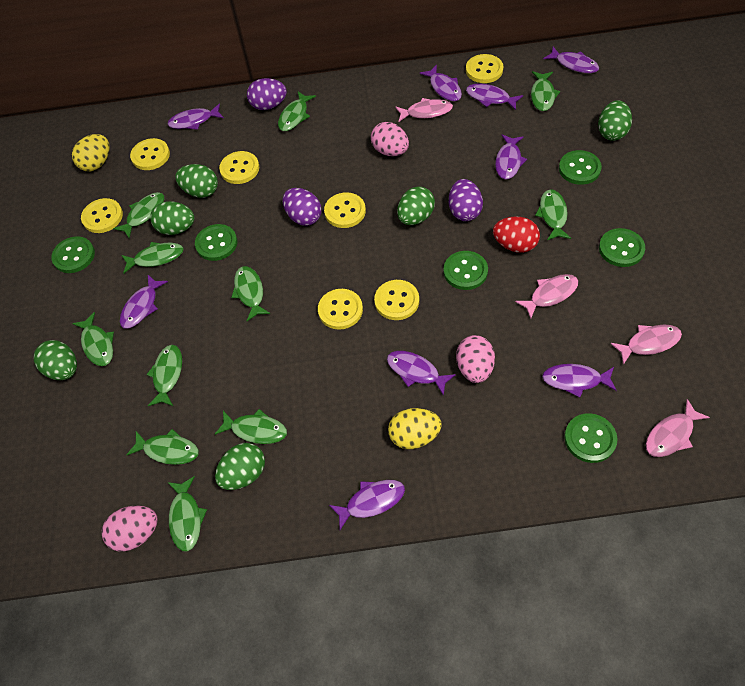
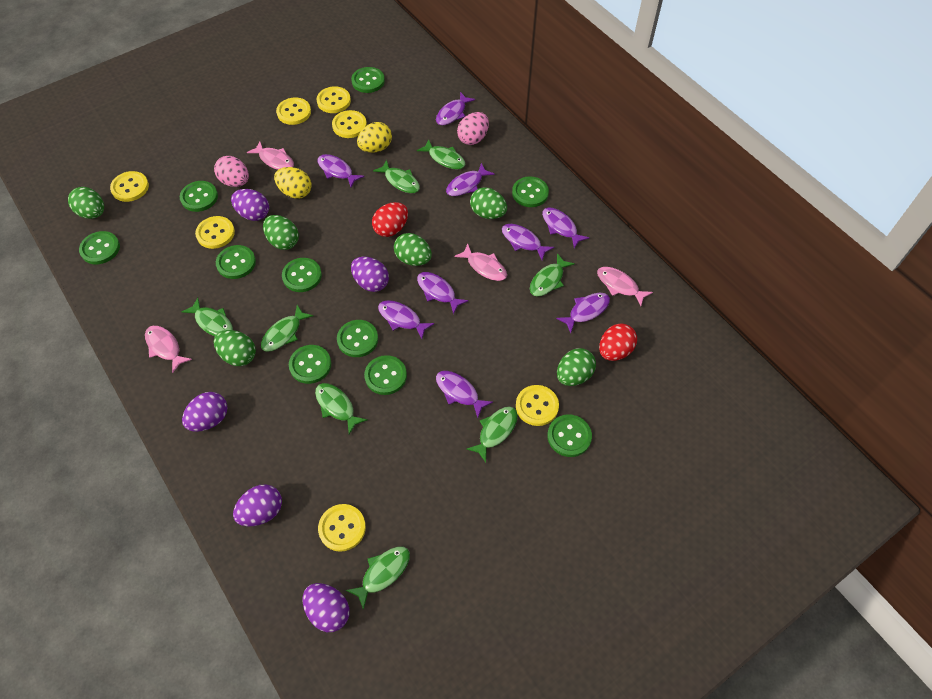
green button: 6 -> 10
green fish: 11 -> 8
pink egg: 3 -> 2
purple egg: 3 -> 5
red egg: 1 -> 2

